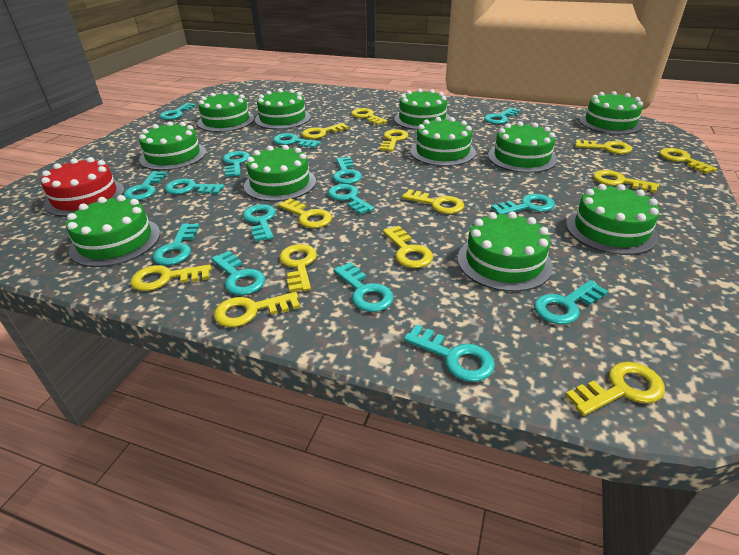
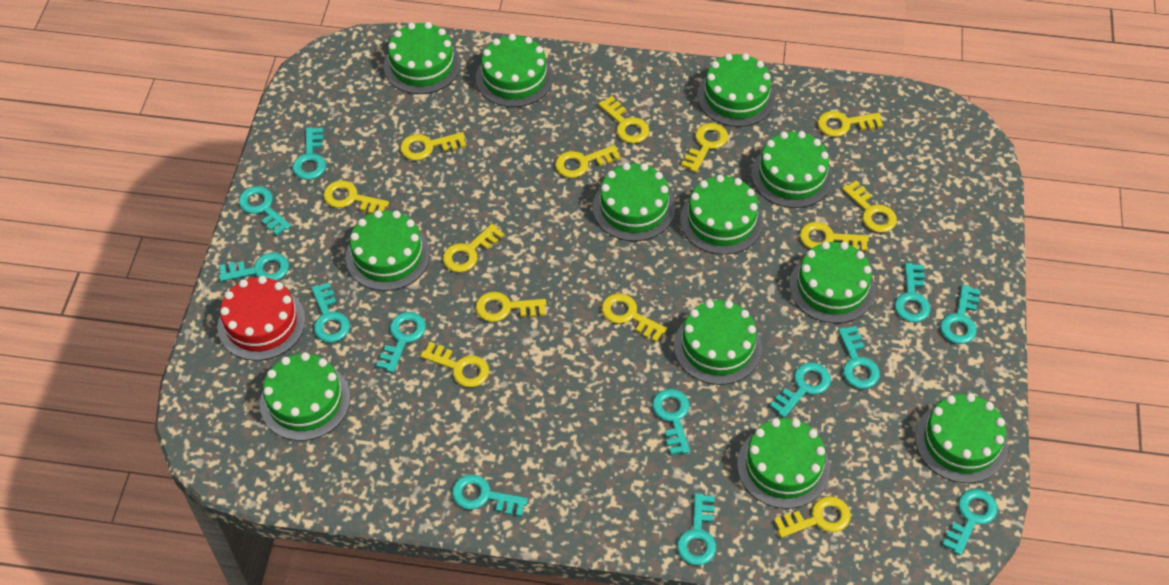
green cake: 11 -> 12
turquoise key: 15 -> 13

